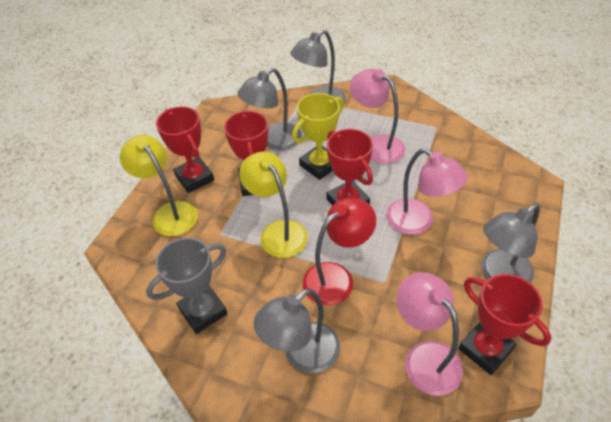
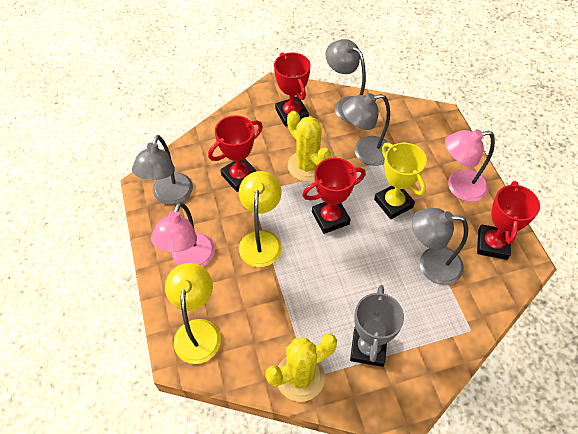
pink lamp: 3 -> 2
red lamp: 1 -> 0
yellow cactus: 0 -> 2

